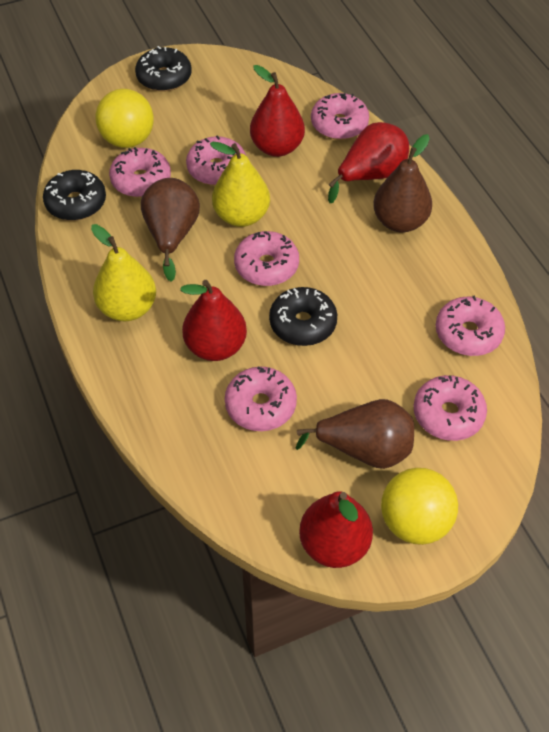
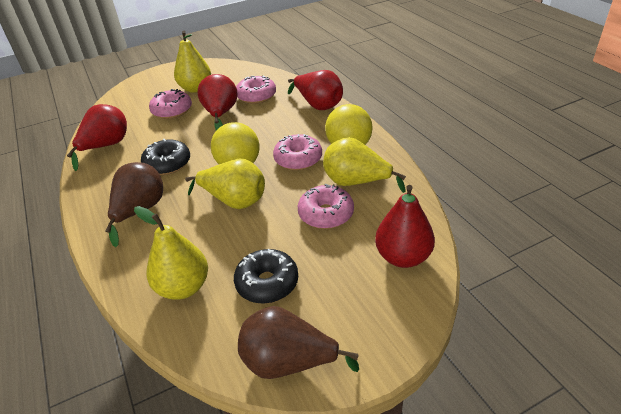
black donut: 3 -> 2
brown pear: 3 -> 2
pink donut: 7 -> 4
yellow pear: 2 -> 4

